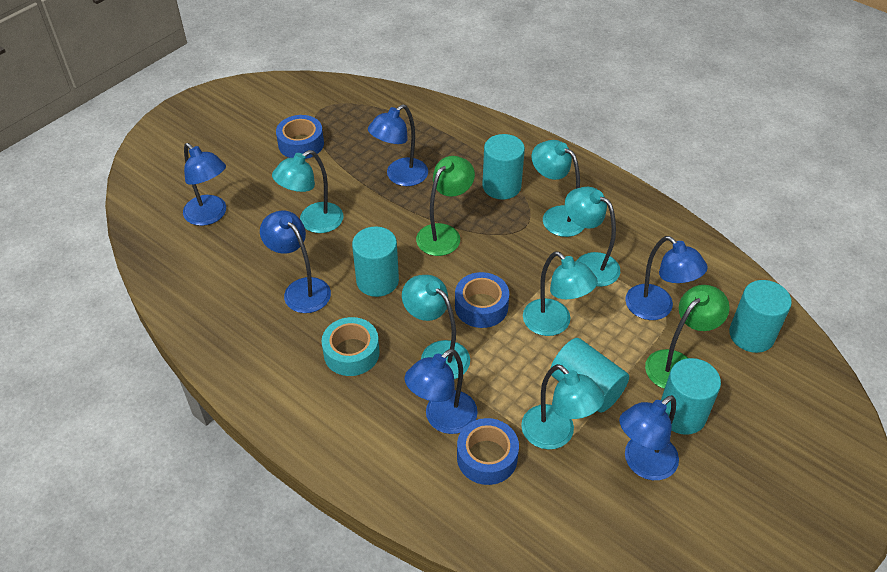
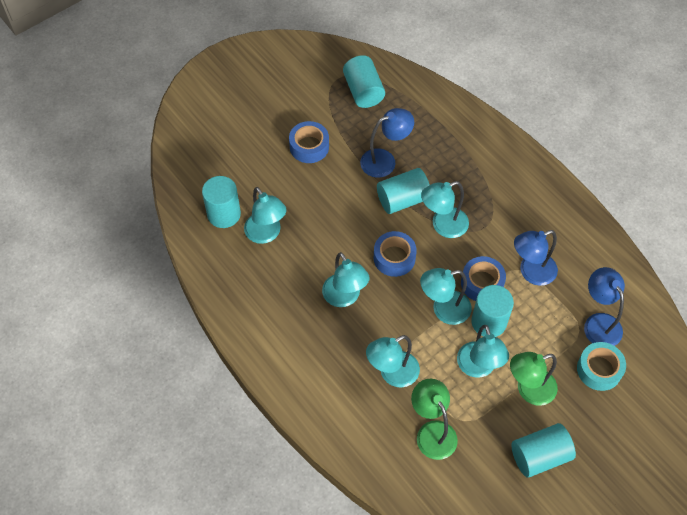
blue lamp: 6 -> 3

